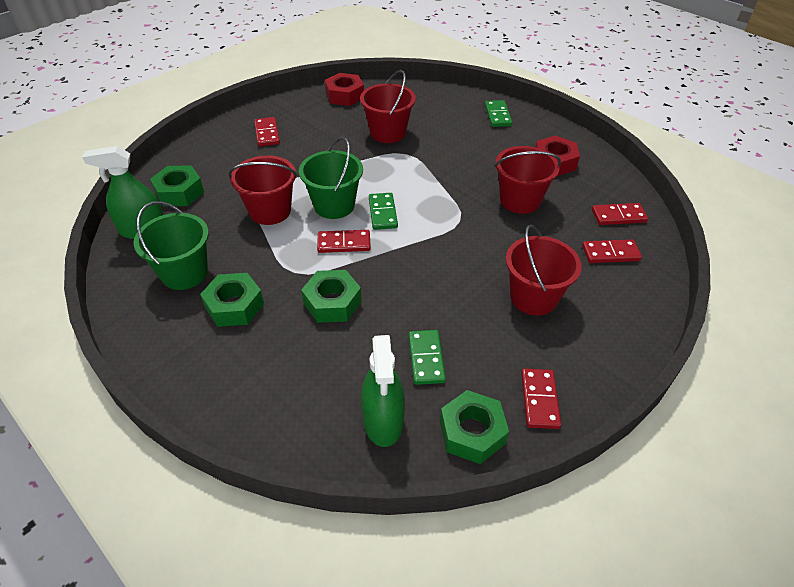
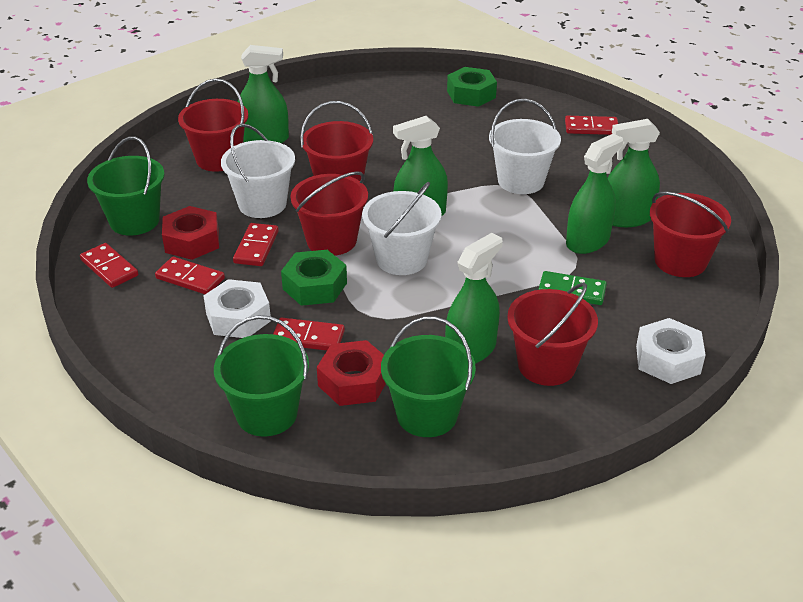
green bucket: 2 -> 3
green domino: 3 -> 1
green nut: 4 -> 2
green spray bottle: 2 -> 5
red bucket: 4 -> 5
white bucket: 0 -> 3
white nut: 0 -> 2

